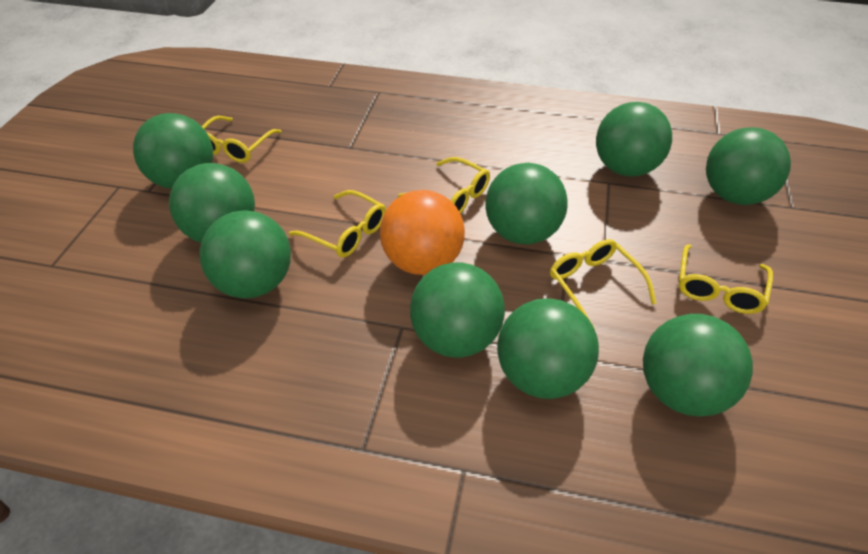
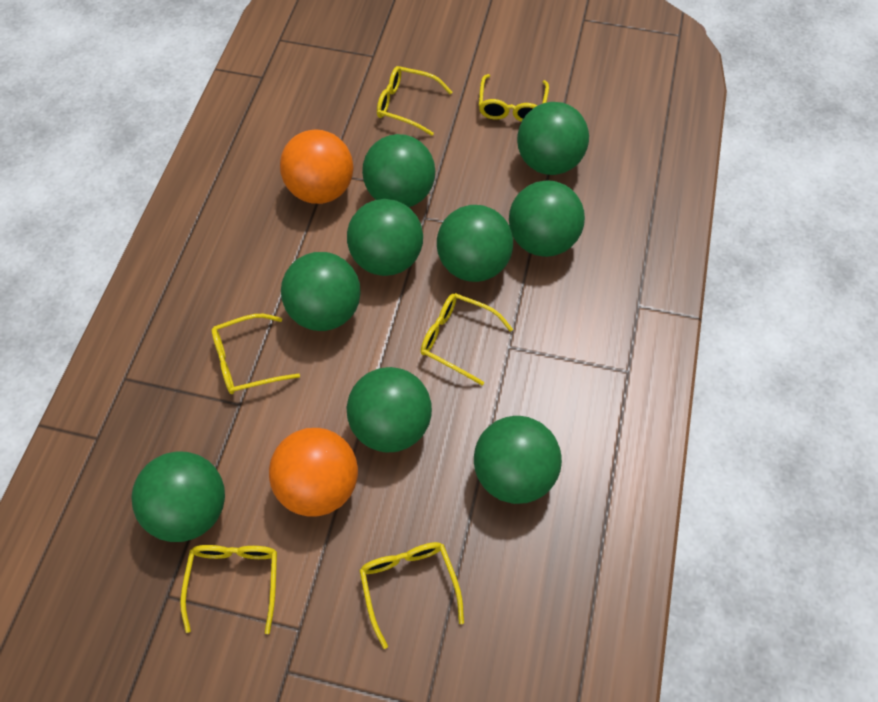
orange ball: 1 -> 2
yellow glasses: 5 -> 6

